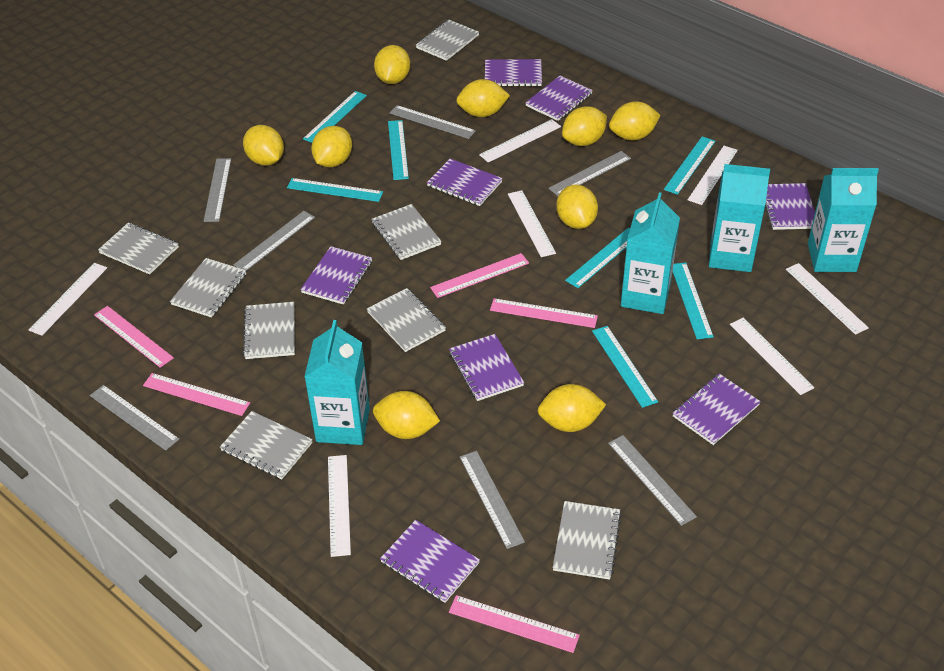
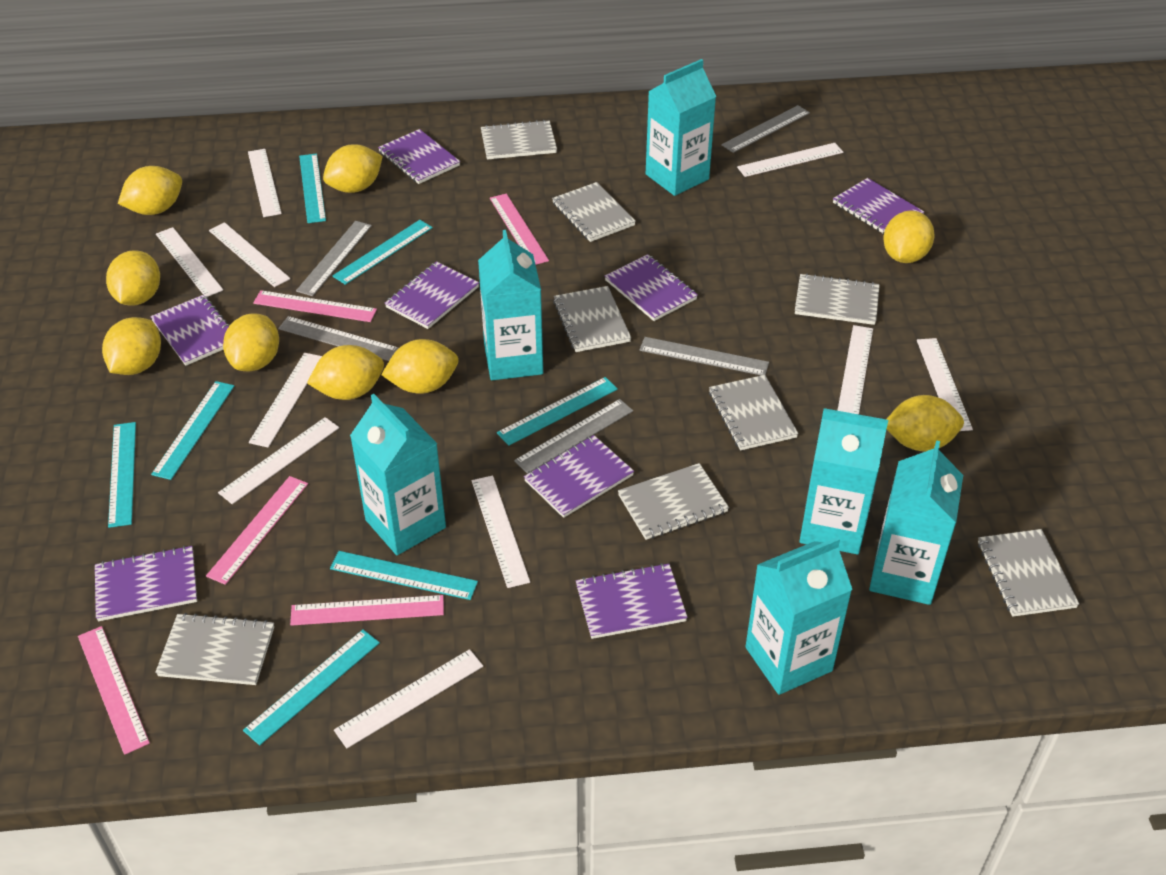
grey ruler: 7 -> 5
turquoise carton: 4 -> 6
white ruler: 7 -> 10

